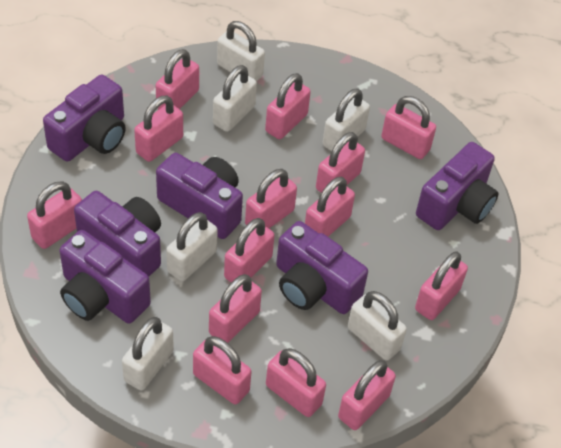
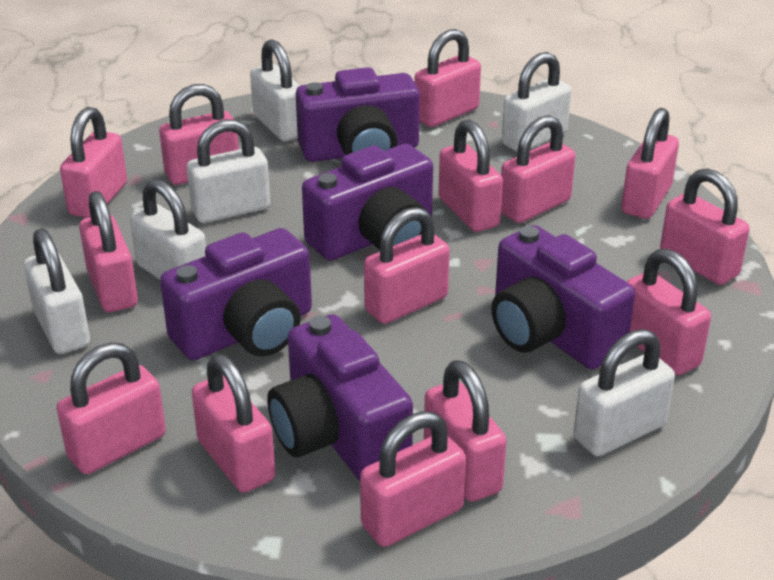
purple camera: 6 -> 5

